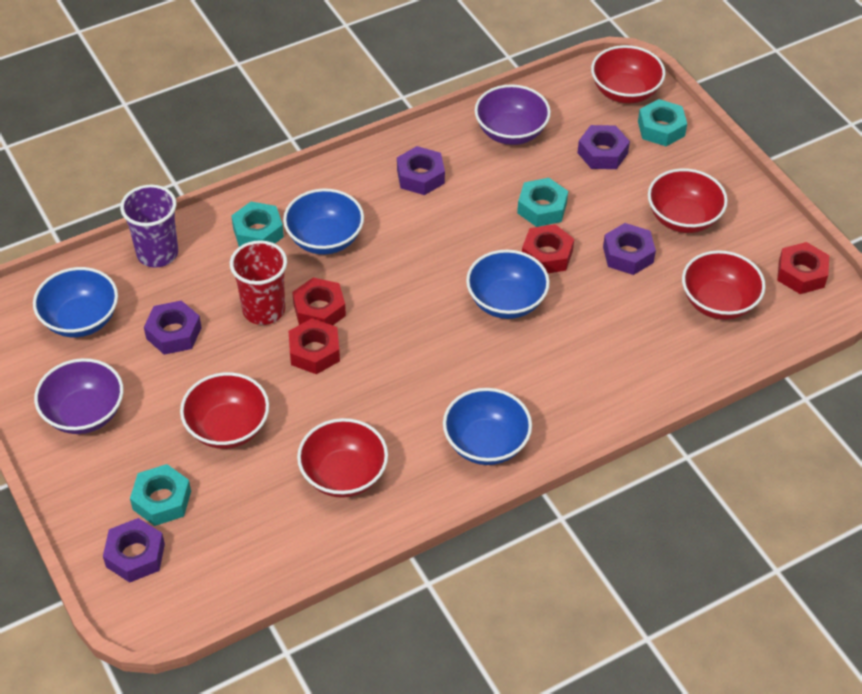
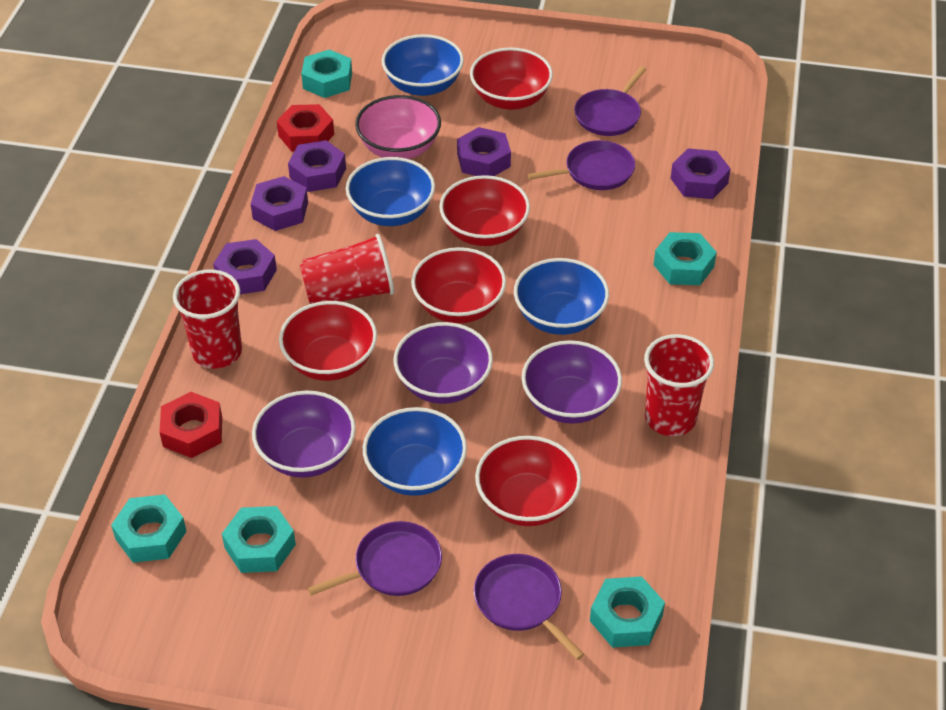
pink bowl: 0 -> 1
purple bowl: 2 -> 3
purple cup: 1 -> 0
purple pan: 0 -> 4
red cup: 1 -> 3
red nut: 4 -> 2
turquoise nut: 4 -> 5

